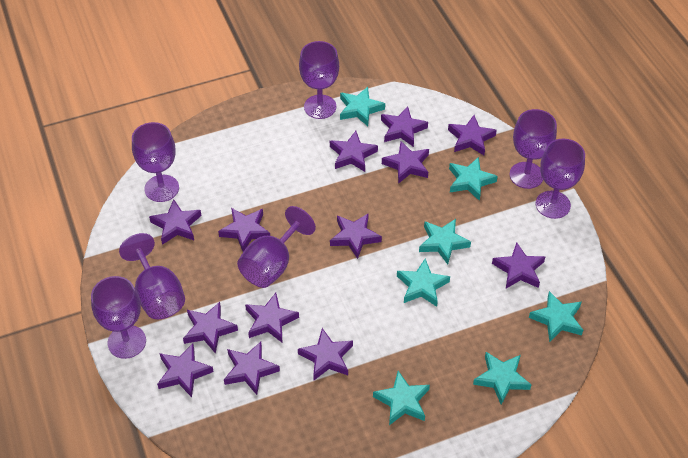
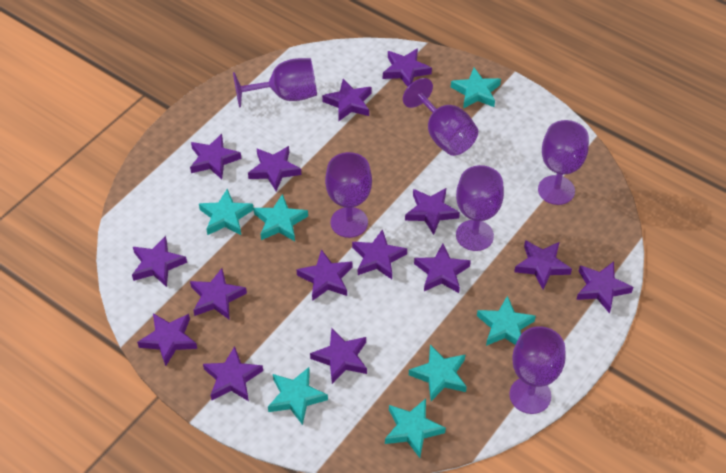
purple goblet: 7 -> 6
purple star: 13 -> 15

